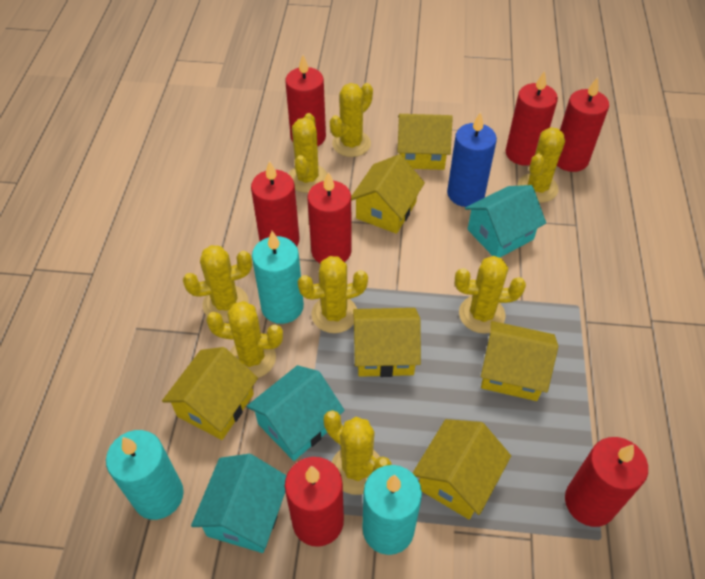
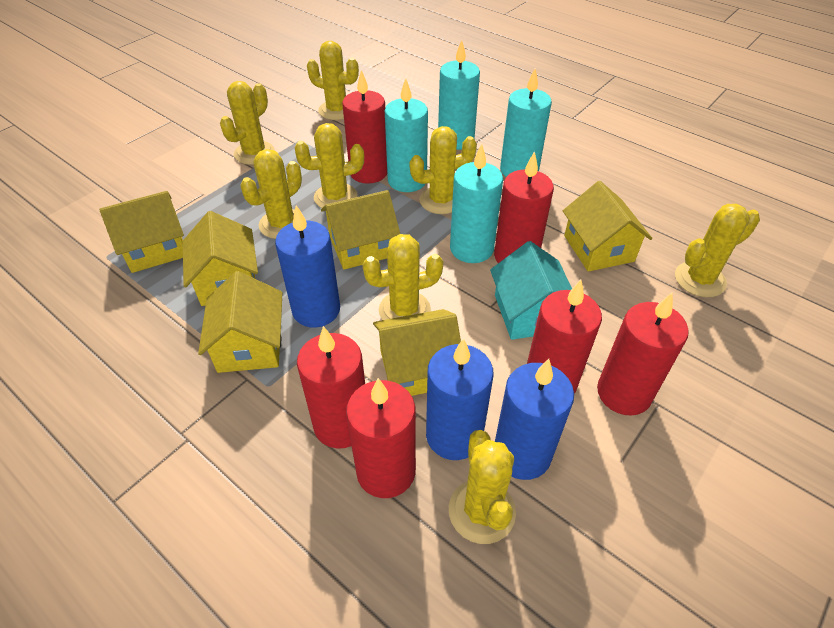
blue candle: 1 -> 3
red candle: 7 -> 6
turquoise candle: 3 -> 4
turquoise house: 3 -> 1

